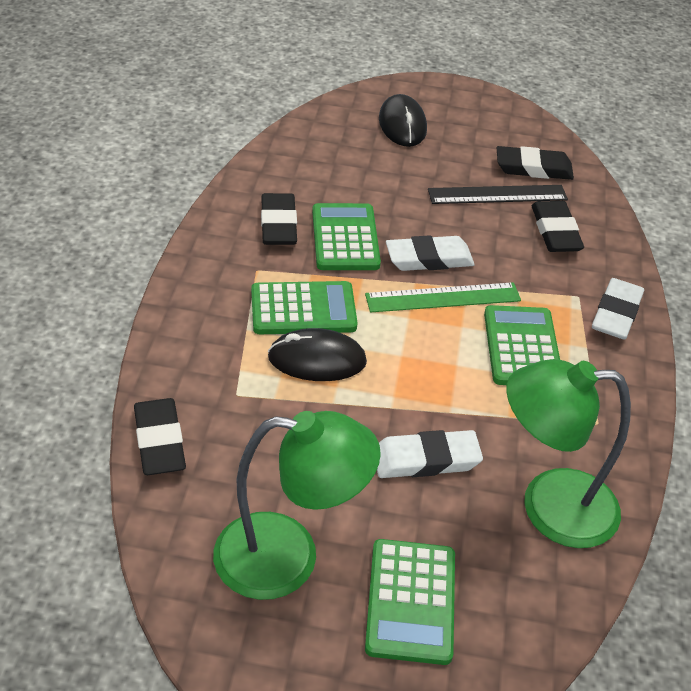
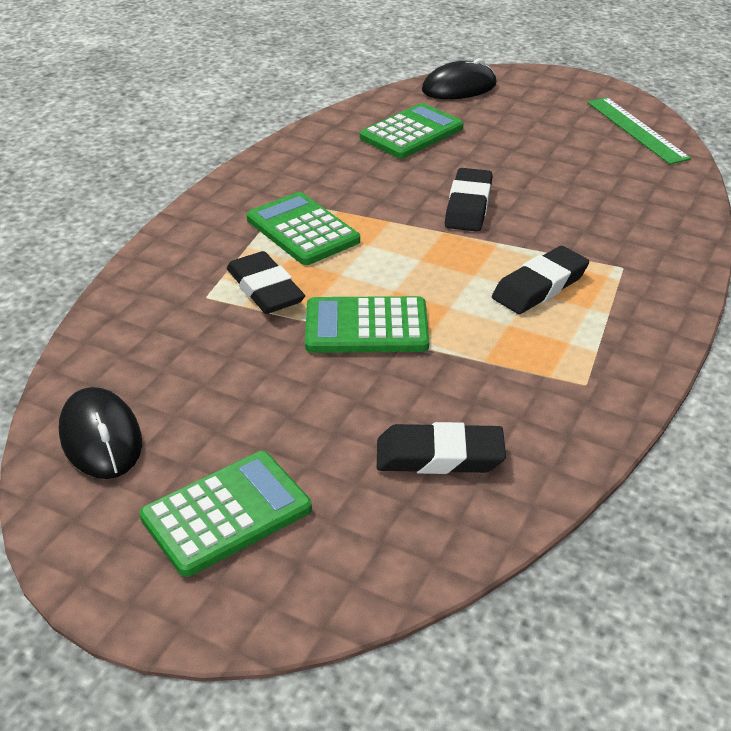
black ruler: 1 -> 0
green lamp: 2 -> 0
white eraser: 3 -> 0

